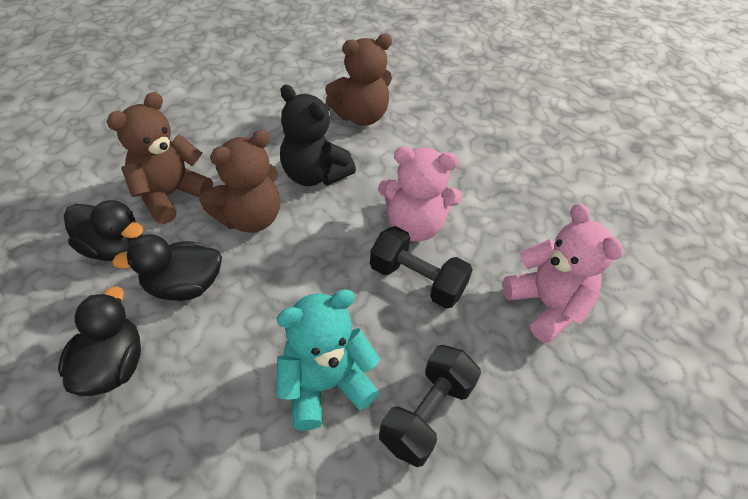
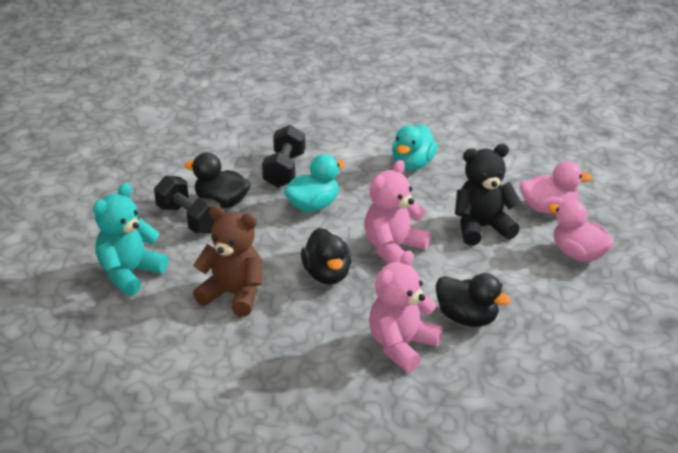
brown teddy bear: 3 -> 1
pink duck: 0 -> 2
turquoise duck: 0 -> 2

